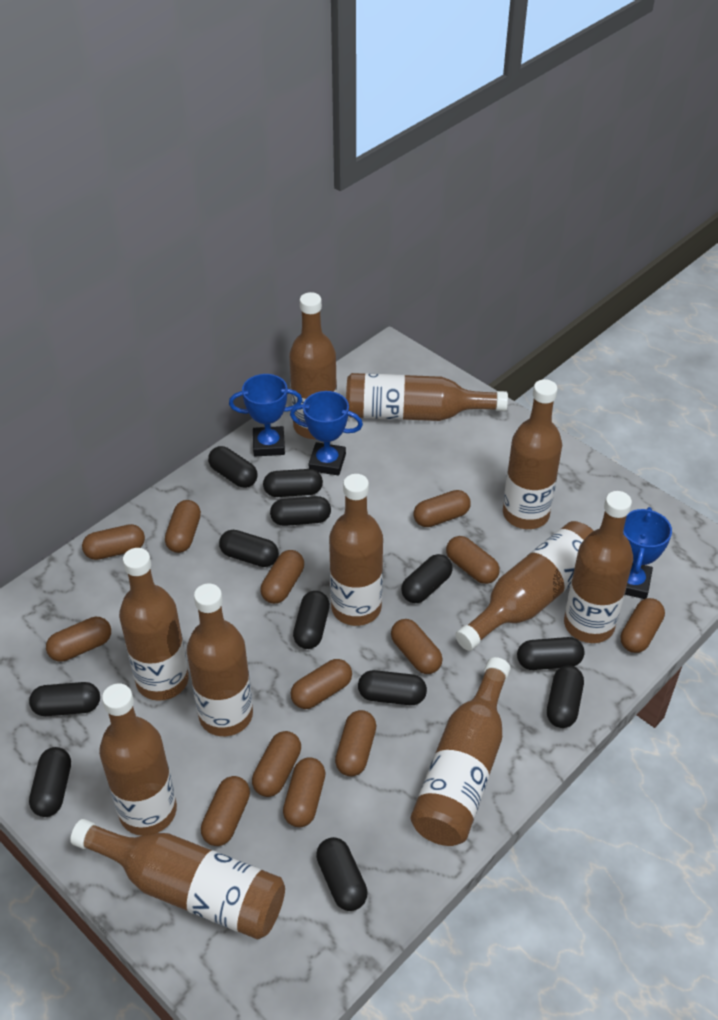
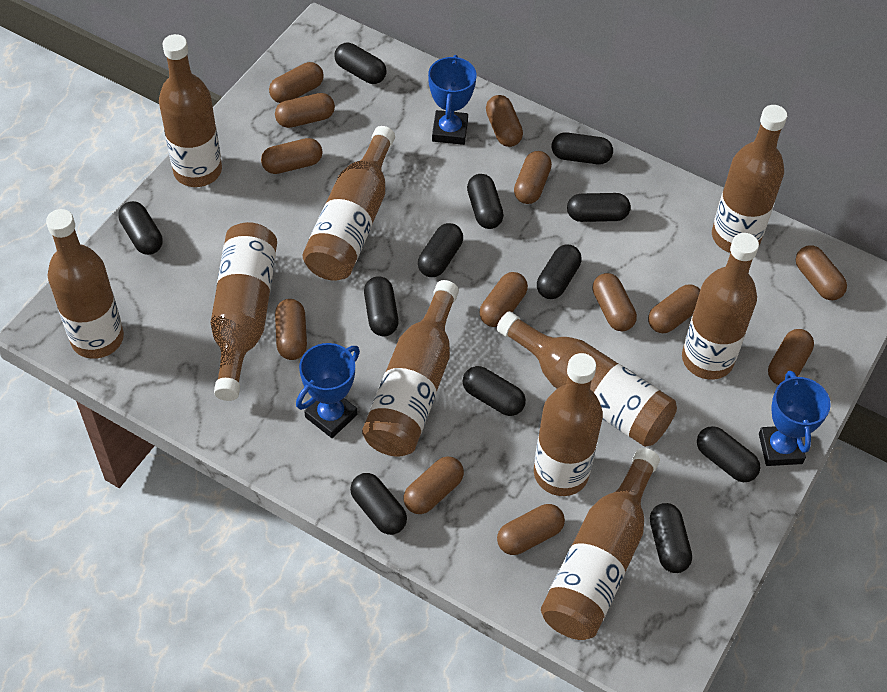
brown bottle: 11 -> 10

